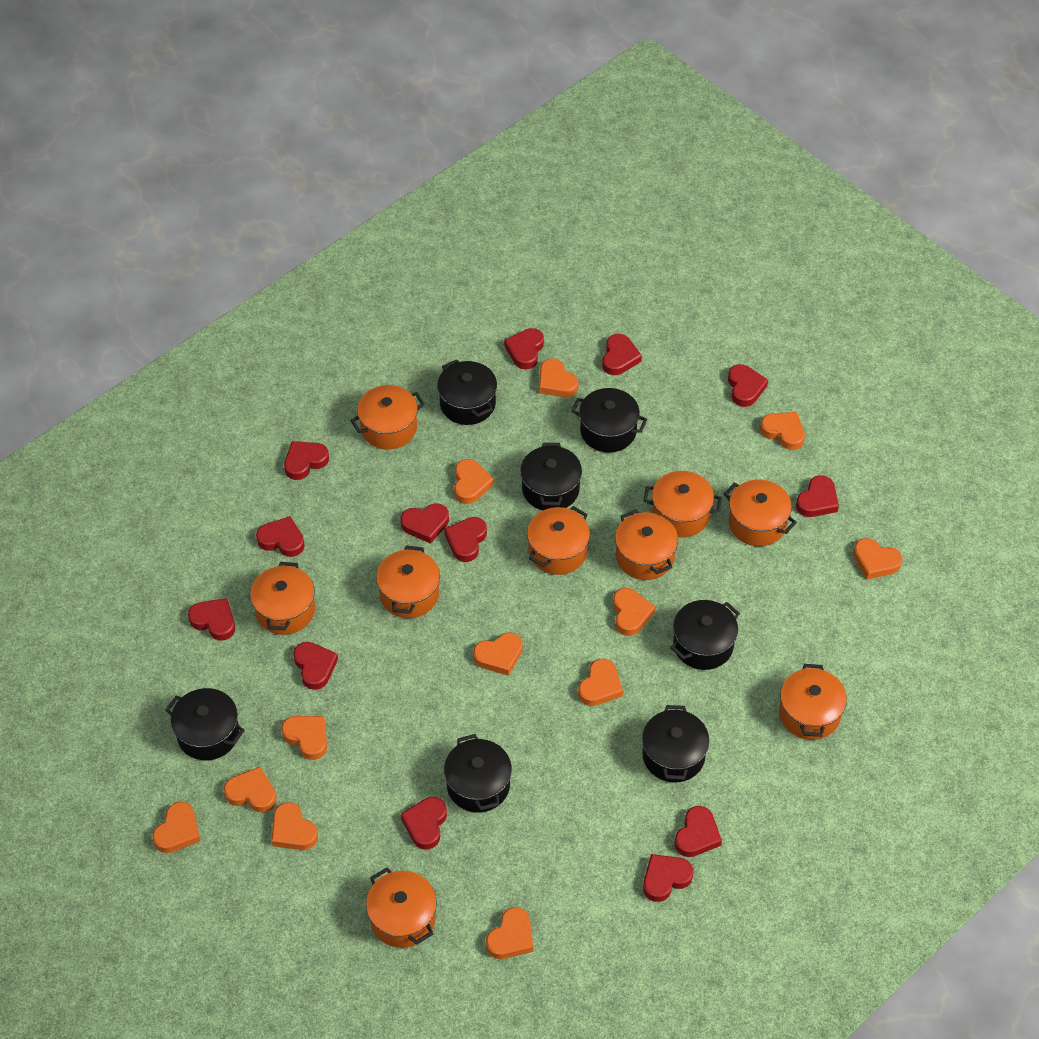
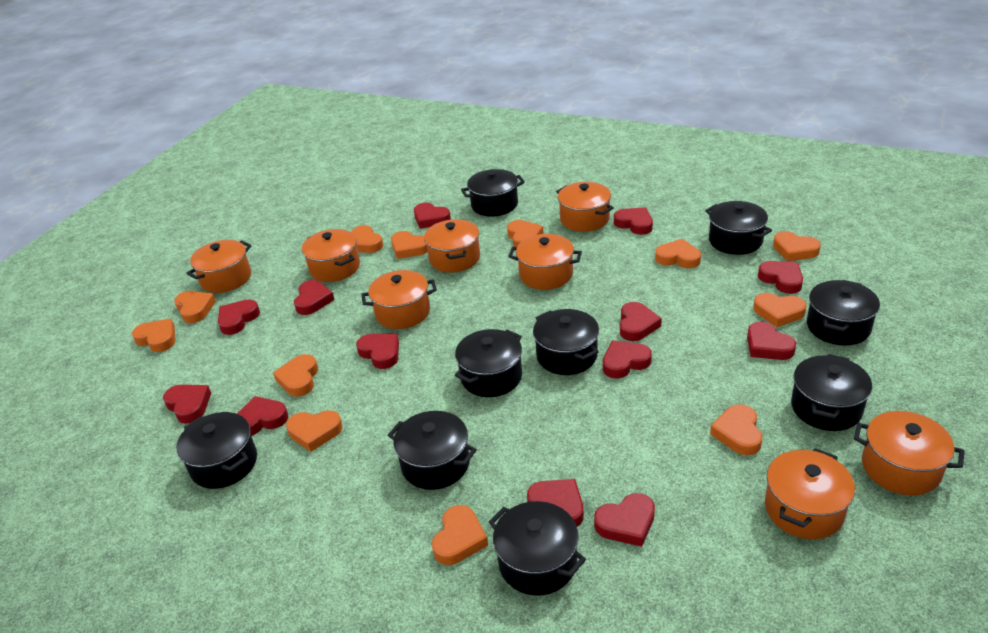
black pot: 7 -> 9
orange pot: 9 -> 8

